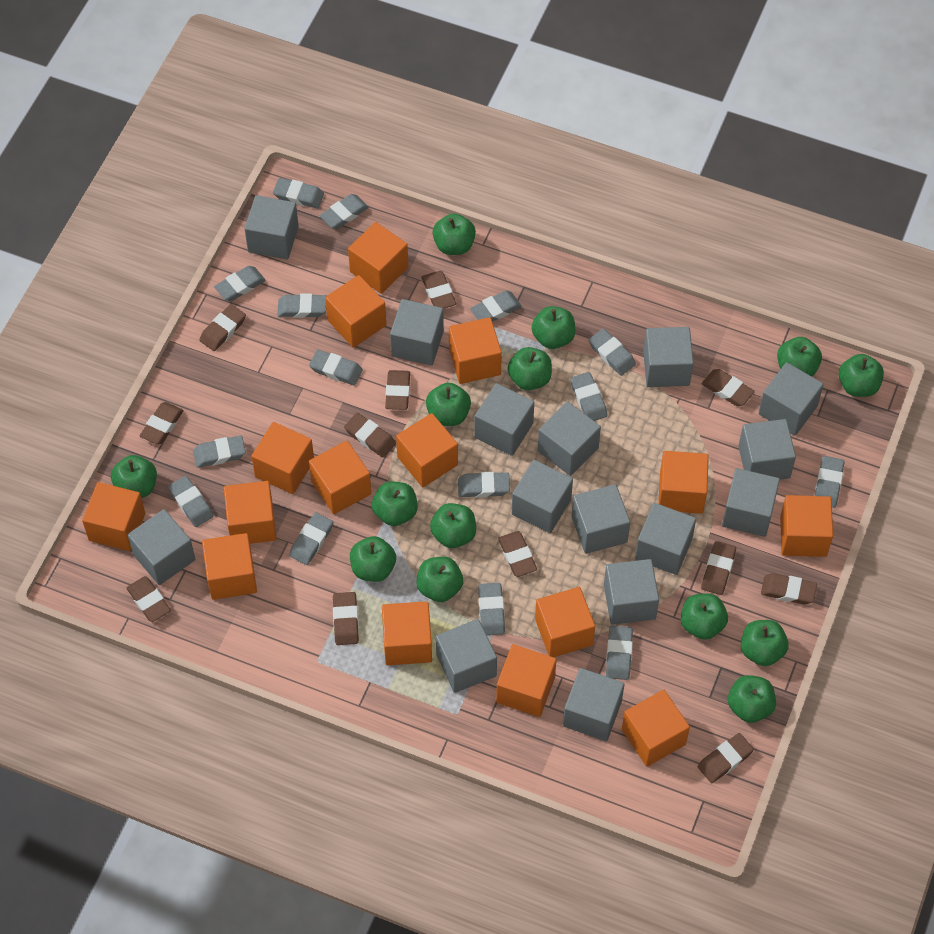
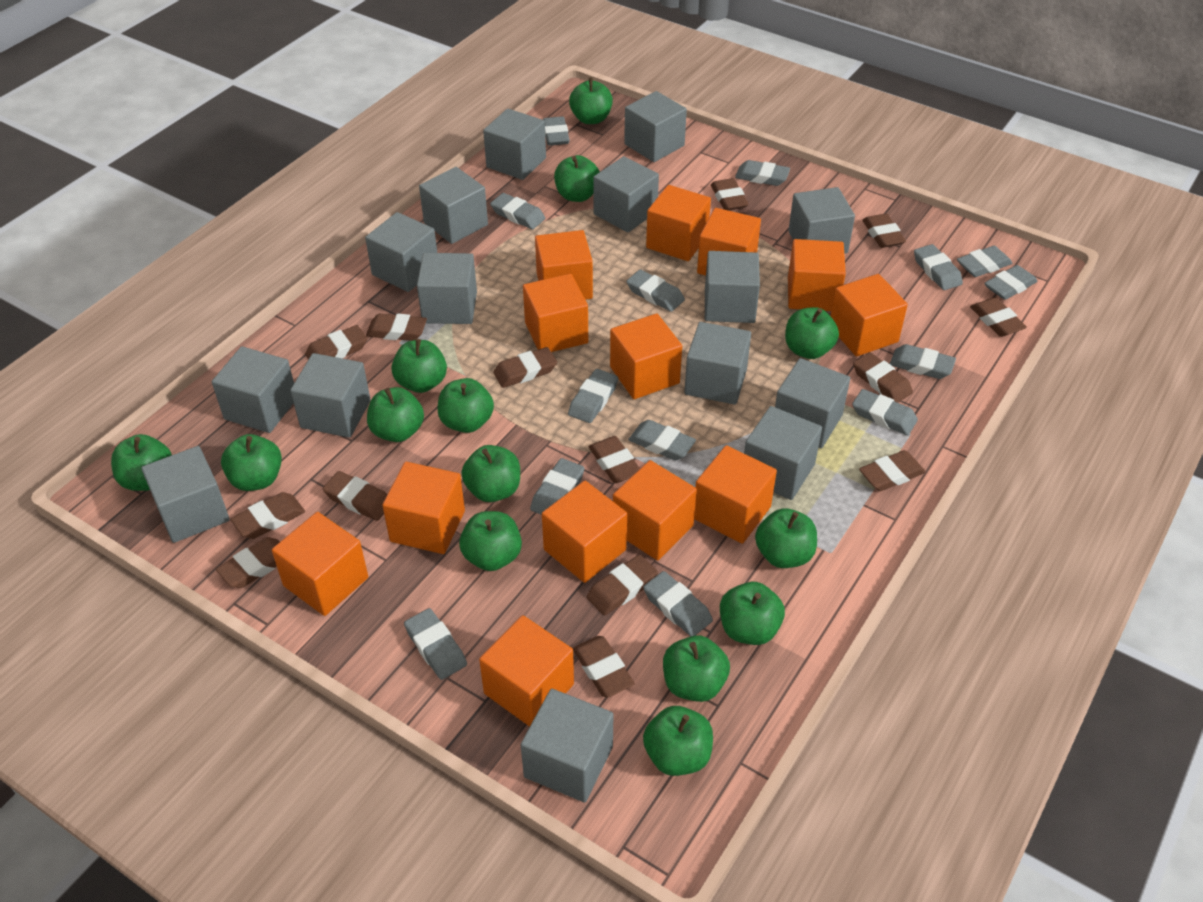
brown eraser: 12 -> 14
grey eraser: 15 -> 14
orange cube: 15 -> 13

